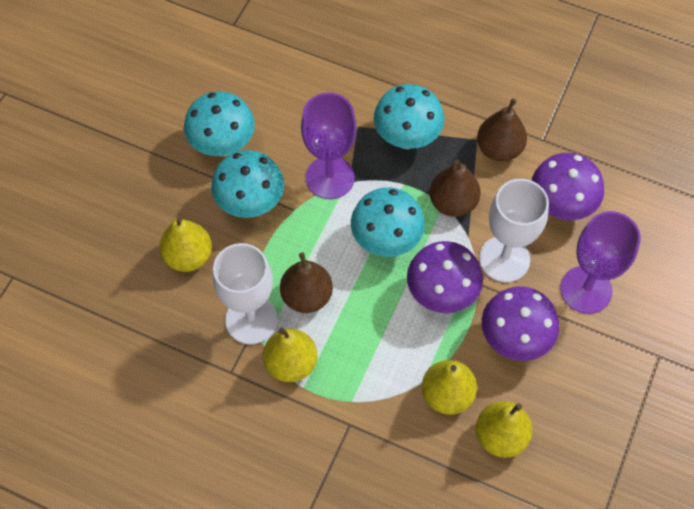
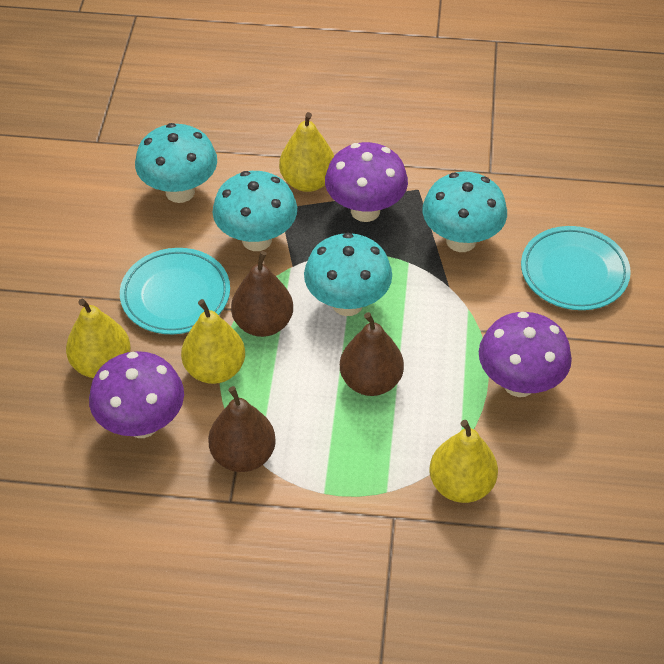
purple goblet: 2 -> 0
turquoise plate: 0 -> 2
white goblet: 2 -> 0

